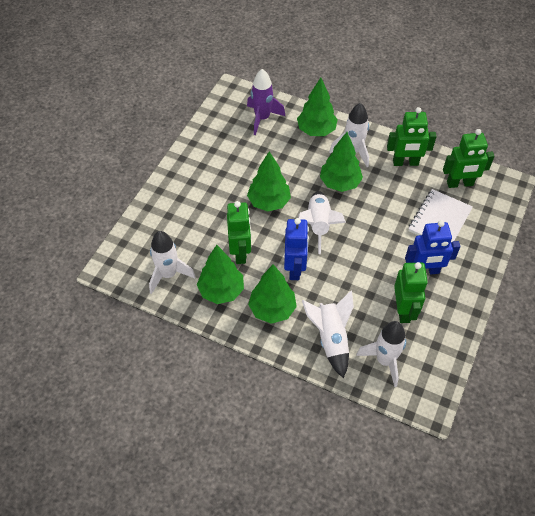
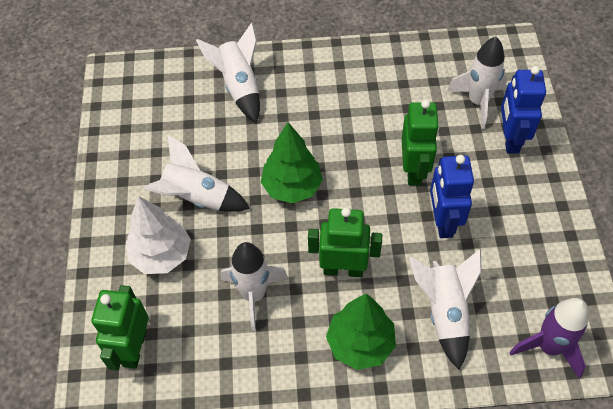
green robot: 4 -> 3
green tree: 5 -> 2
white notebook: 1 -> 0
white tree: 0 -> 1

